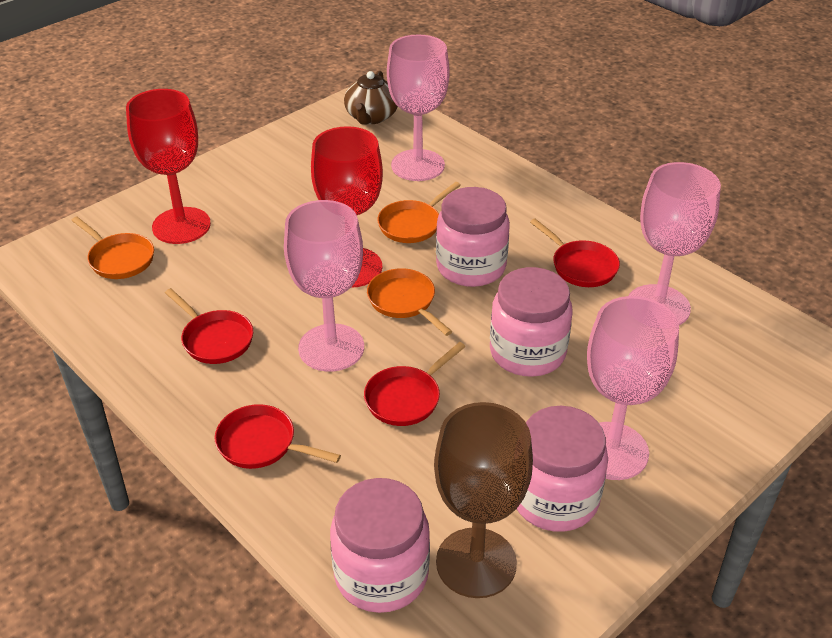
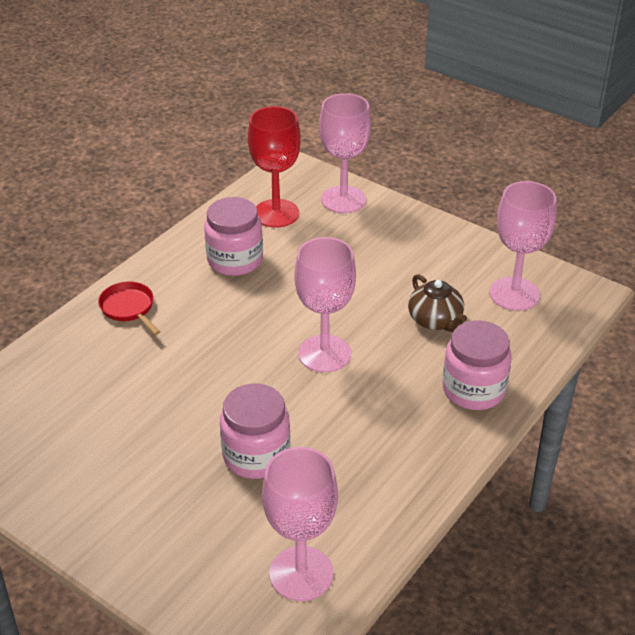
brown goblet: 1 -> 0
orange pan: 3 -> 0
pink jar: 4 -> 3
red goblet: 2 -> 1
red pan: 4 -> 1

